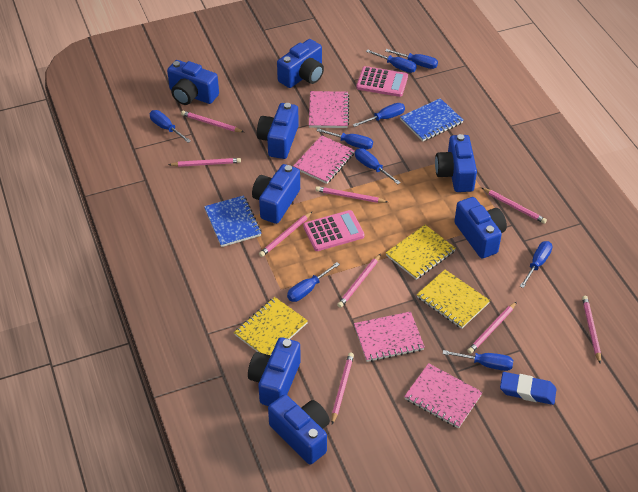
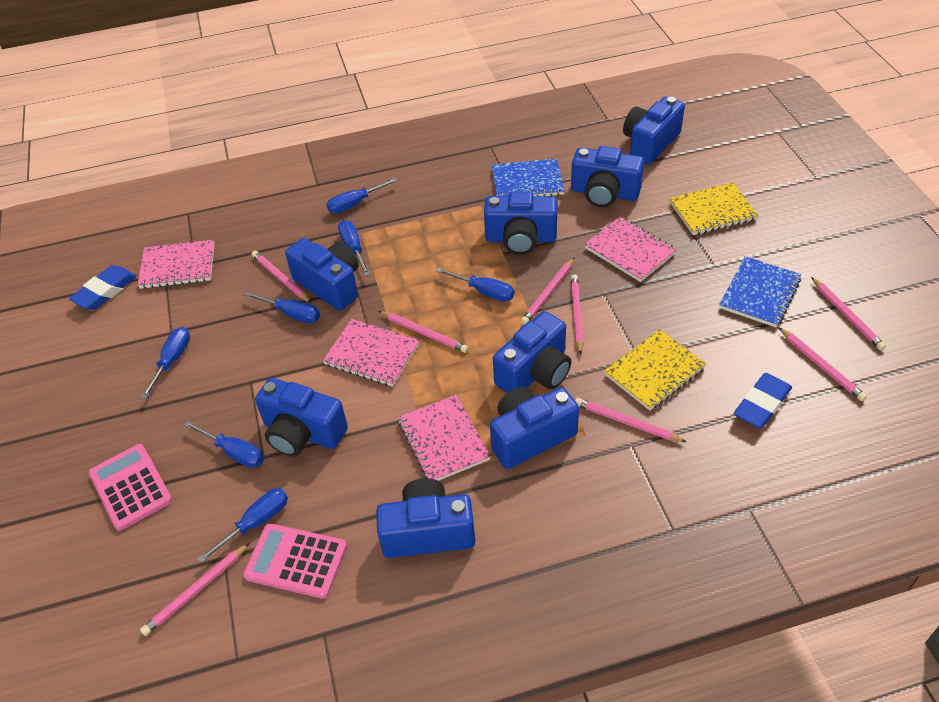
blue eraser: 1 -> 2
blue screwdriver: 9 -> 7
pink pencil: 9 -> 8
yellow notebook: 3 -> 2

